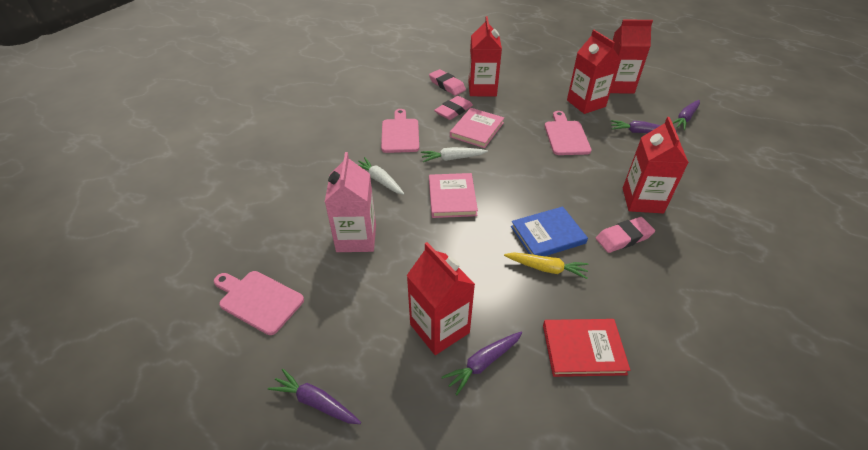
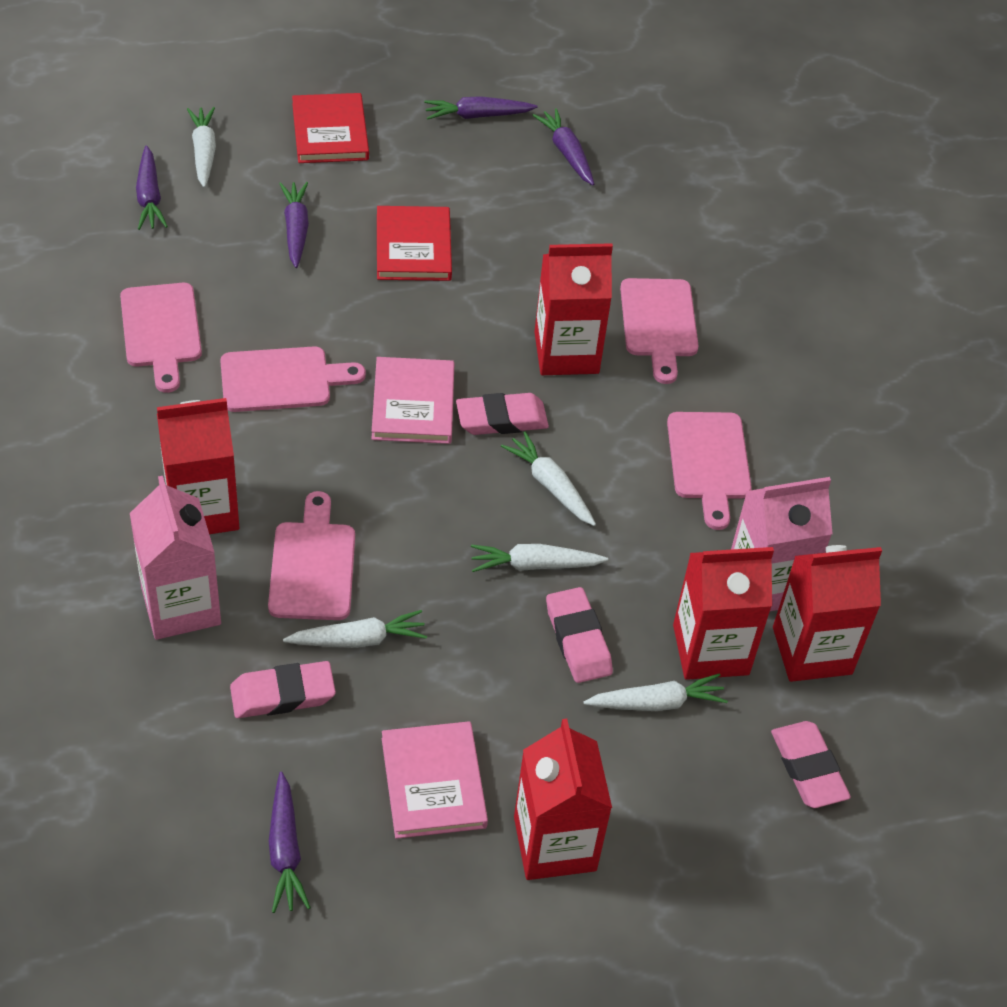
blue book: 1 -> 0
pink carton: 1 -> 2
pink cutting board: 3 -> 5
pink eraser: 3 -> 4
purple carrot: 4 -> 5
red book: 1 -> 2
white carrot: 2 -> 5
yellow carrot: 1 -> 0

